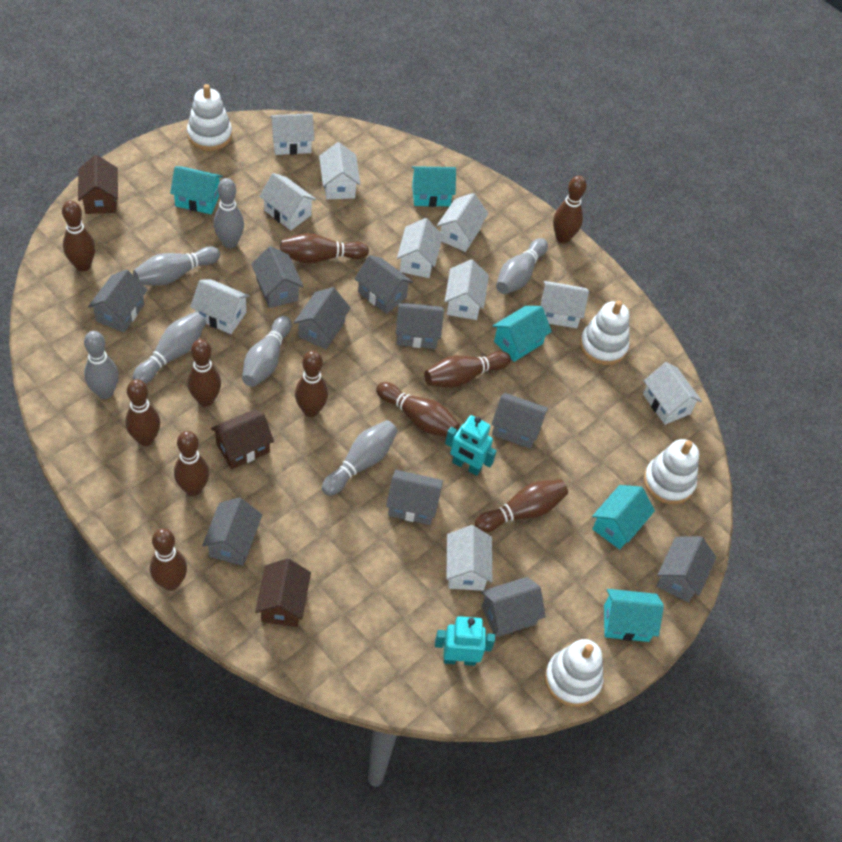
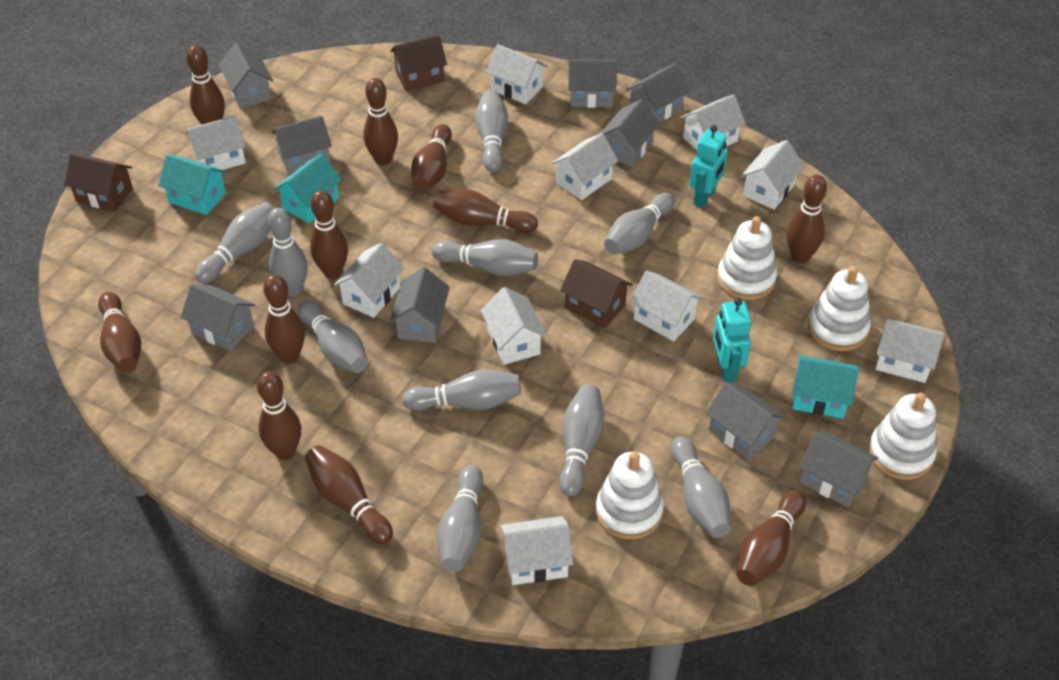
grey bowling pin: 7 -> 10
grey house: 10 -> 9
turquoise house: 5 -> 3

